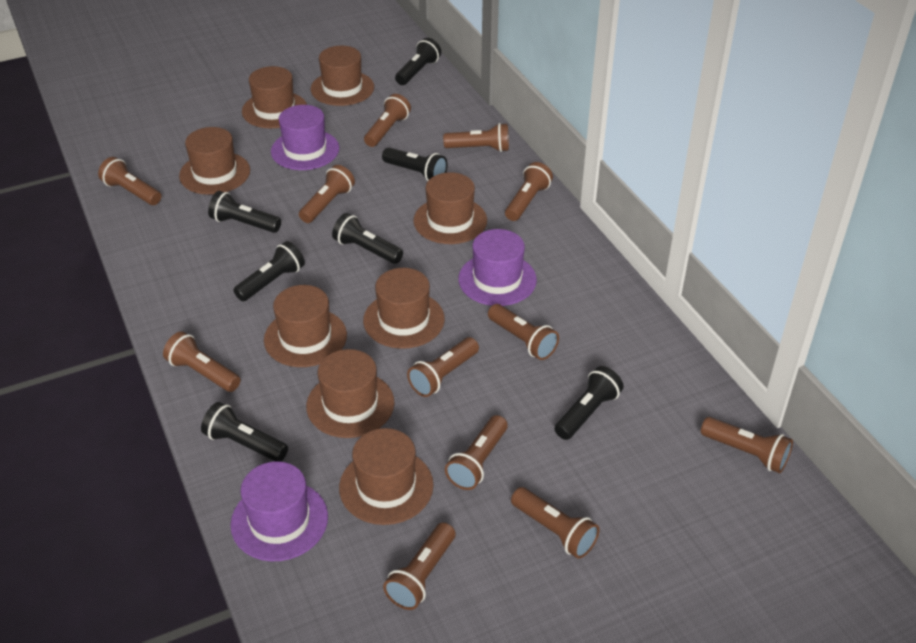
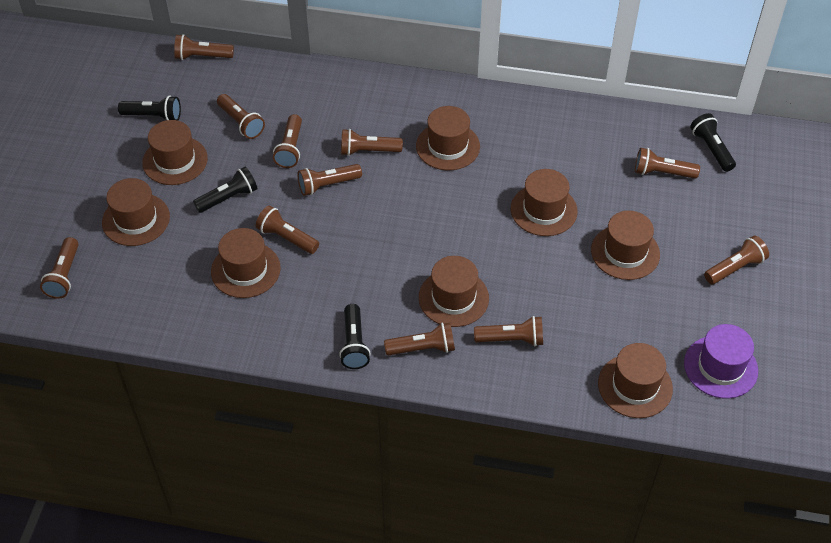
black flashlight: 7 -> 4
brown flashlight: 12 -> 11
purple hat: 3 -> 1

